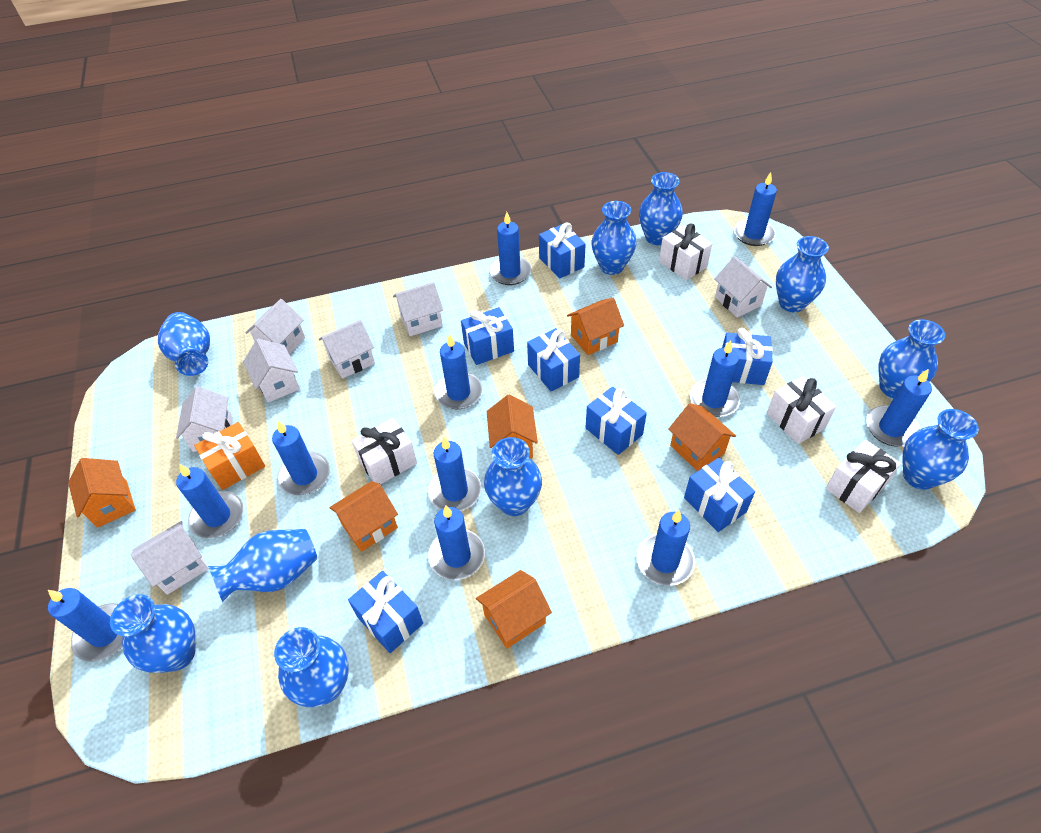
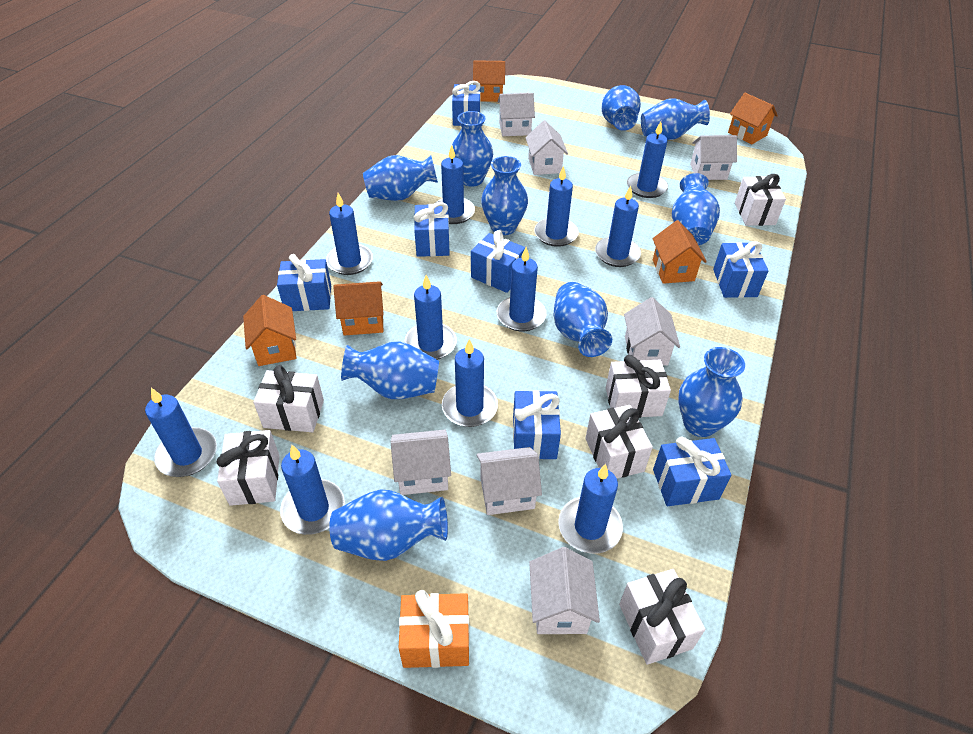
orange house: 6 -> 5
white gift: 4 -> 6

